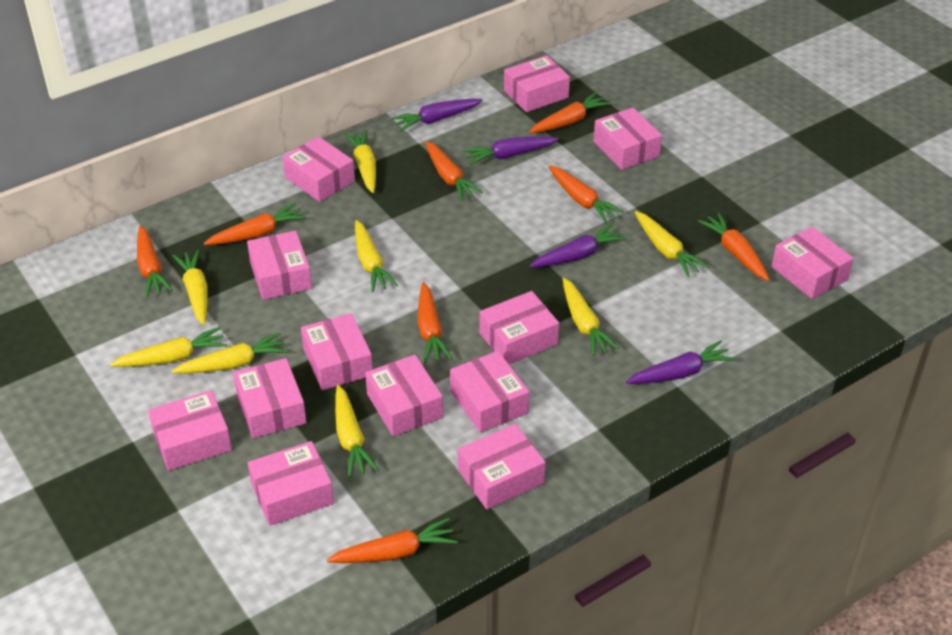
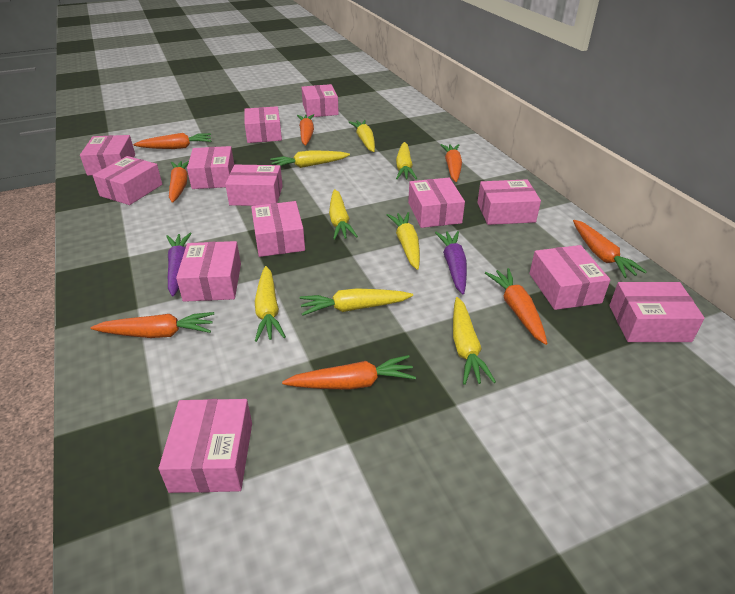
purple carrot: 4 -> 2

